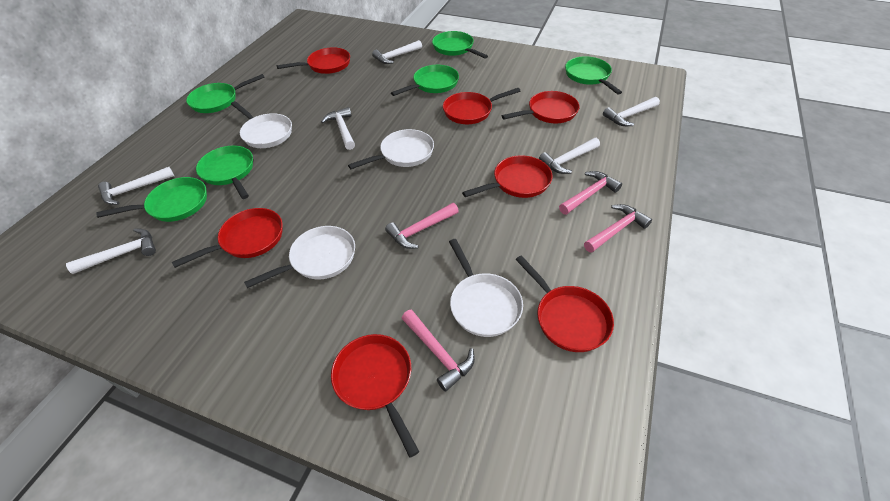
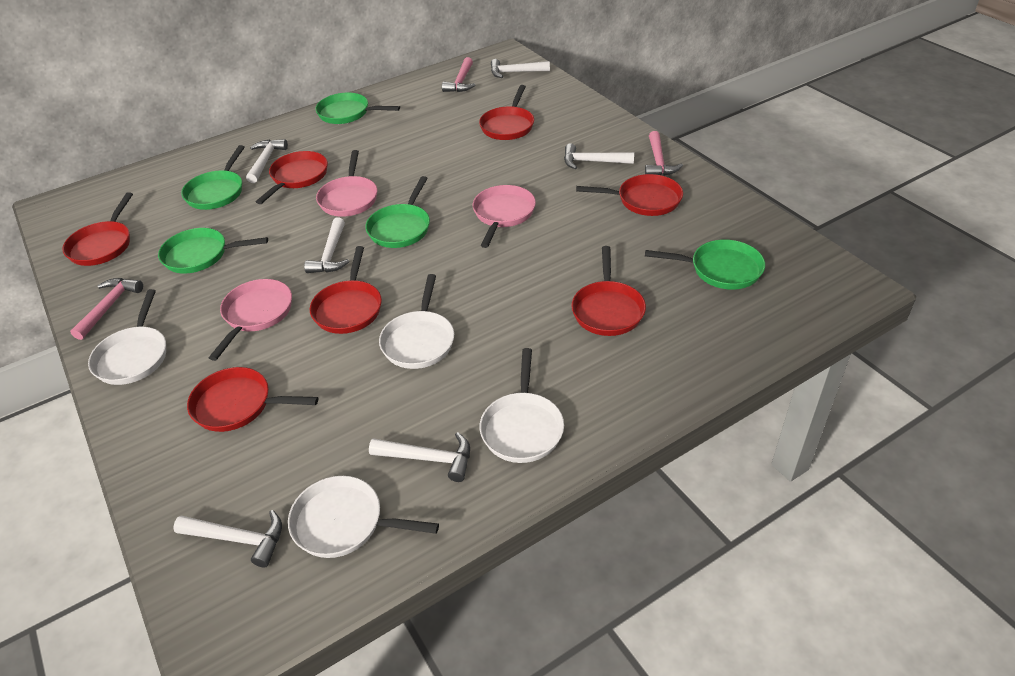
green pan: 6 -> 5
pink hammer: 4 -> 3
pink pan: 0 -> 3

